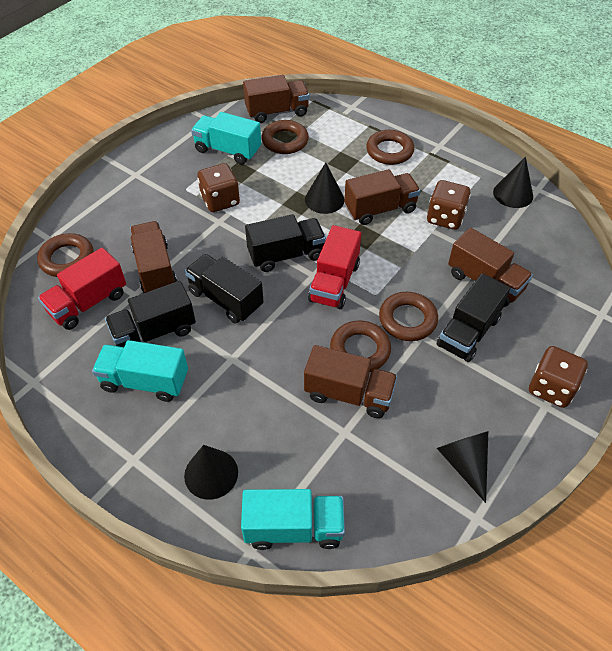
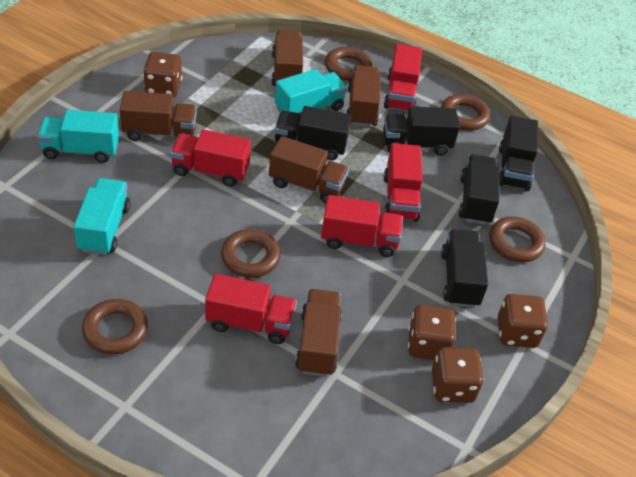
black cone: 4 -> 0
black truck: 4 -> 5
brown dice: 3 -> 4
red truck: 2 -> 5

